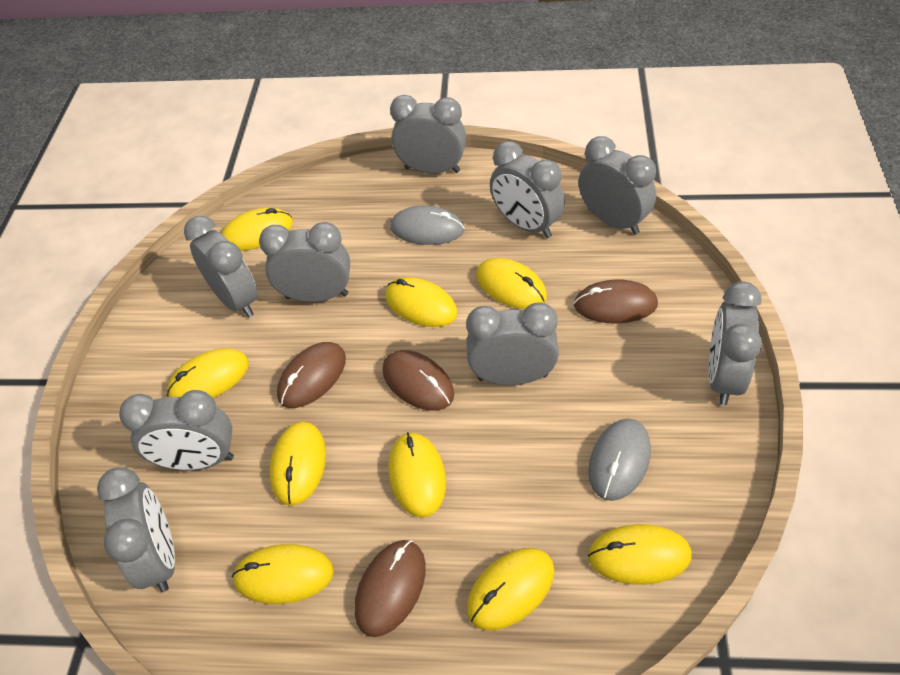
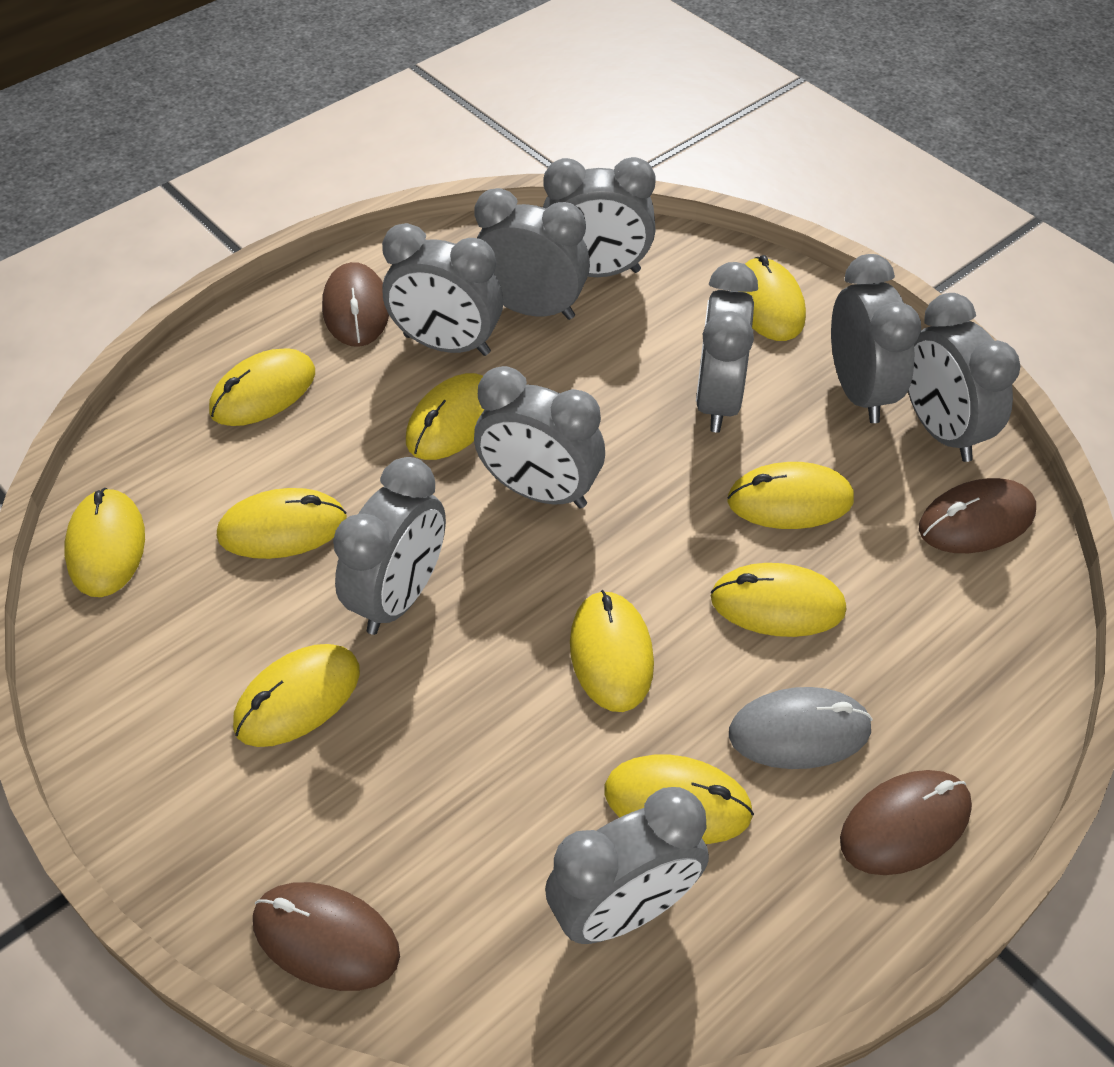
grey mouse: 2 -> 1
yellow mouse: 9 -> 10

